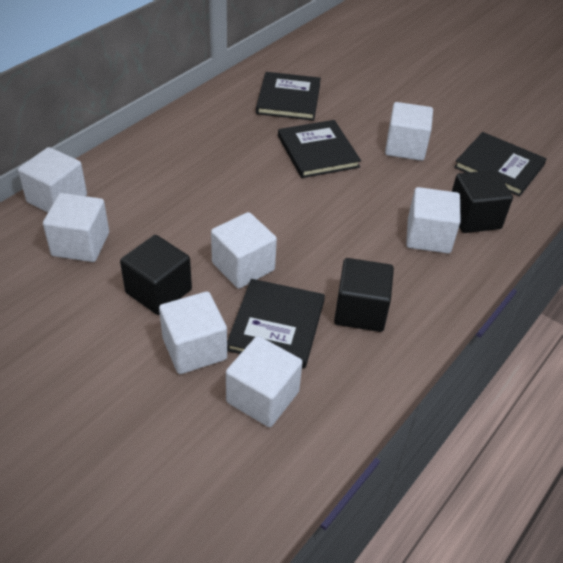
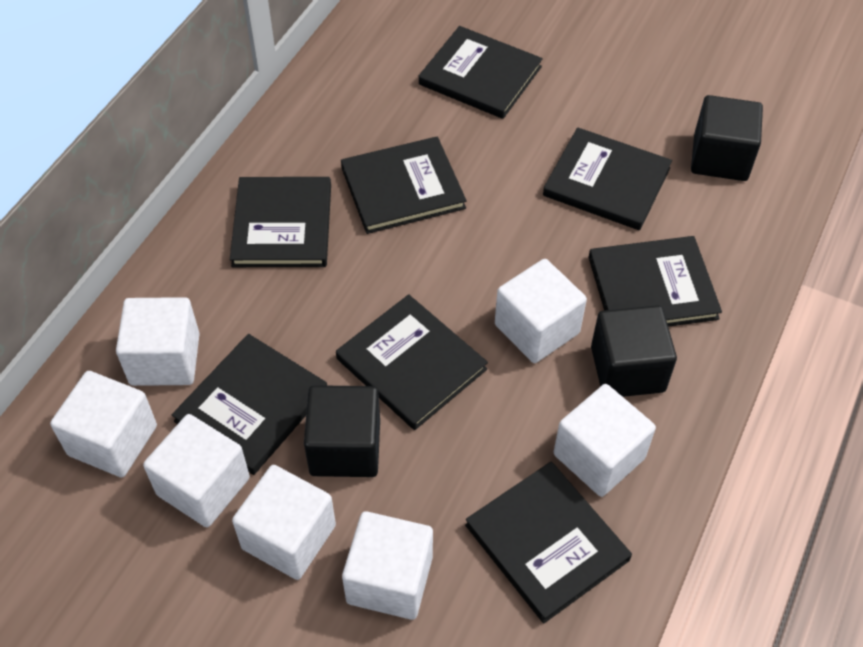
black book: 4 -> 8

